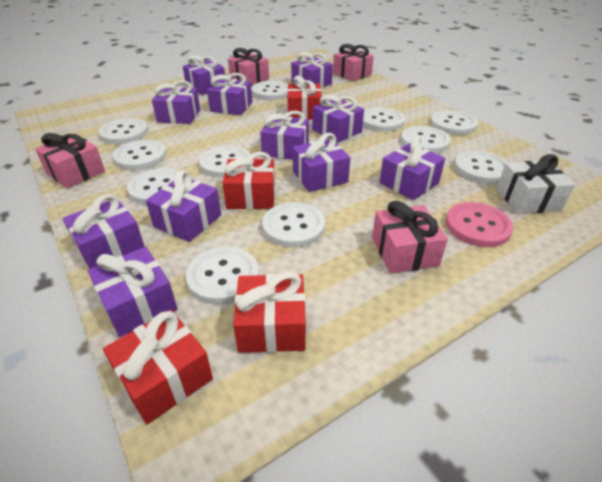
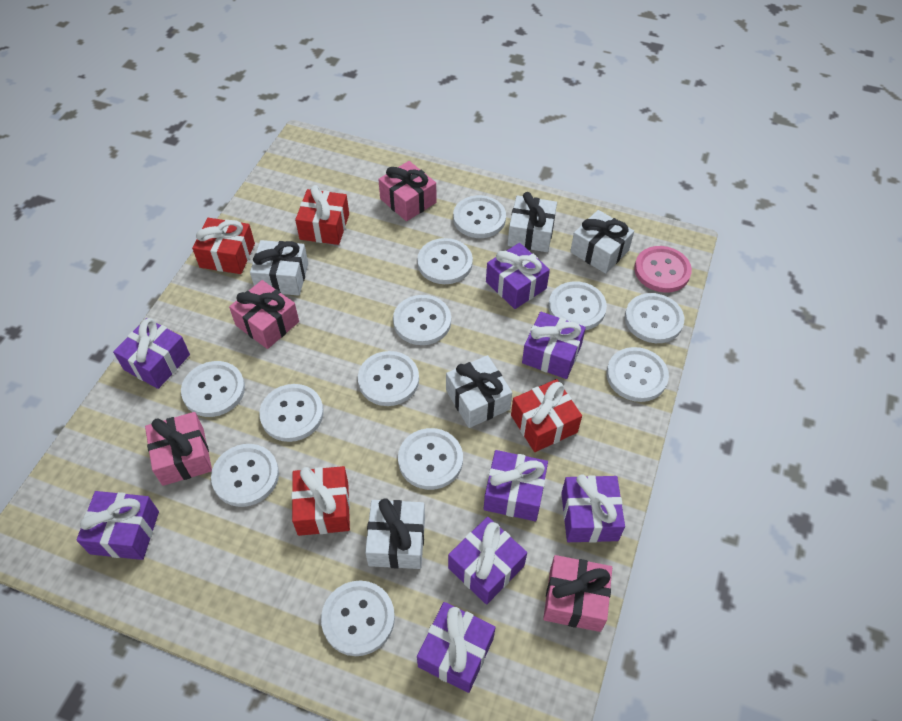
purple gift: 11 -> 8
white button: 11 -> 12
white gift: 1 -> 5

